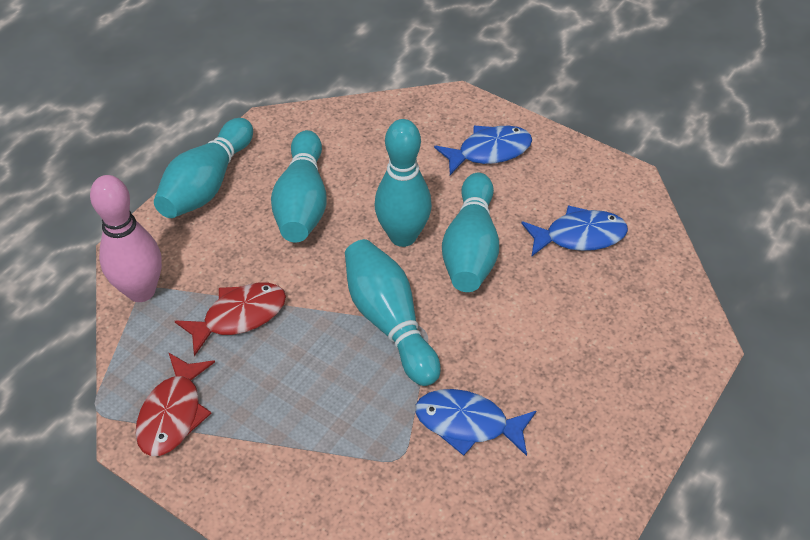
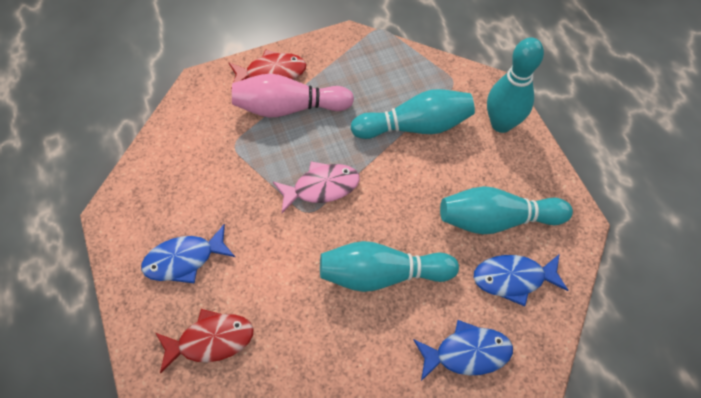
pink fish: 0 -> 1
turquoise bowling pin: 5 -> 4

